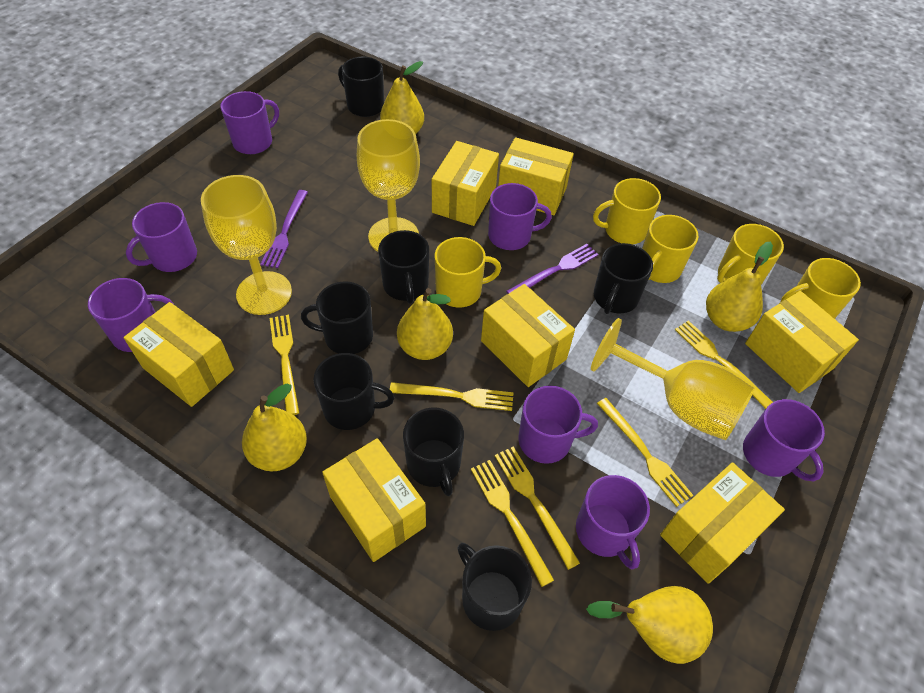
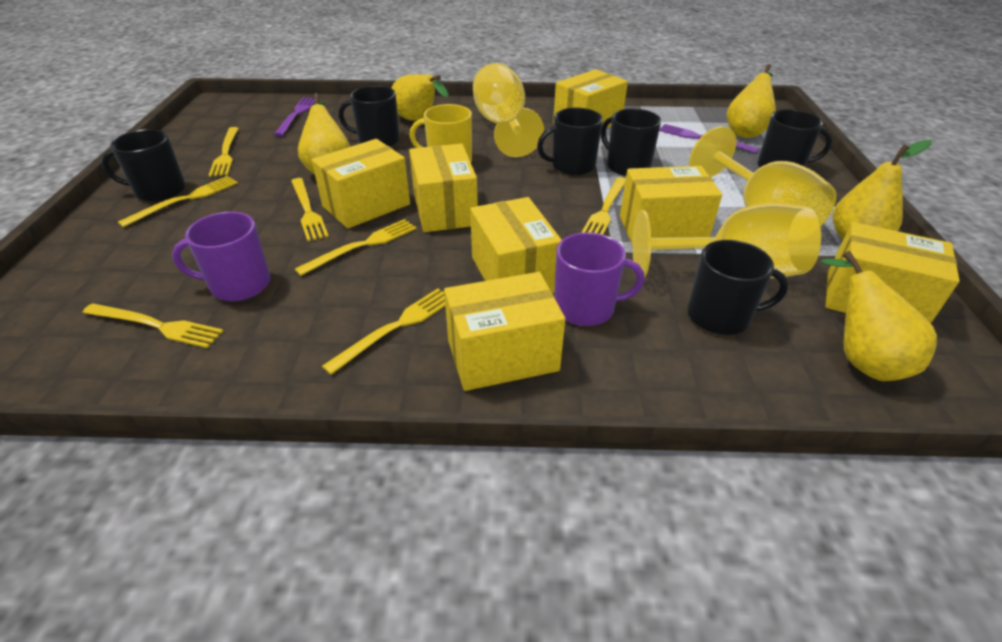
black mug: 7 -> 6
purple mug: 7 -> 2
yellow fork: 6 -> 7
yellow mug: 5 -> 1

